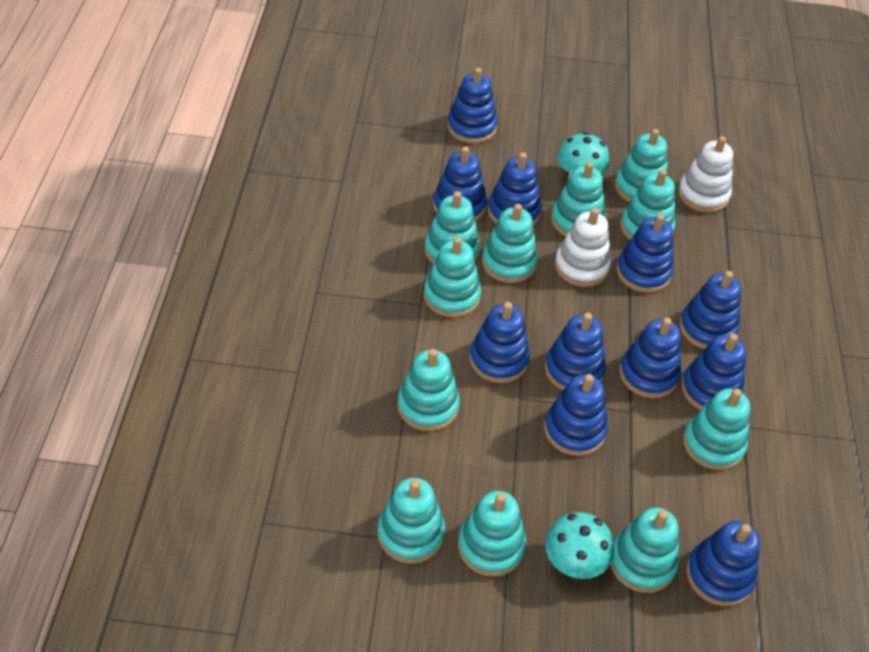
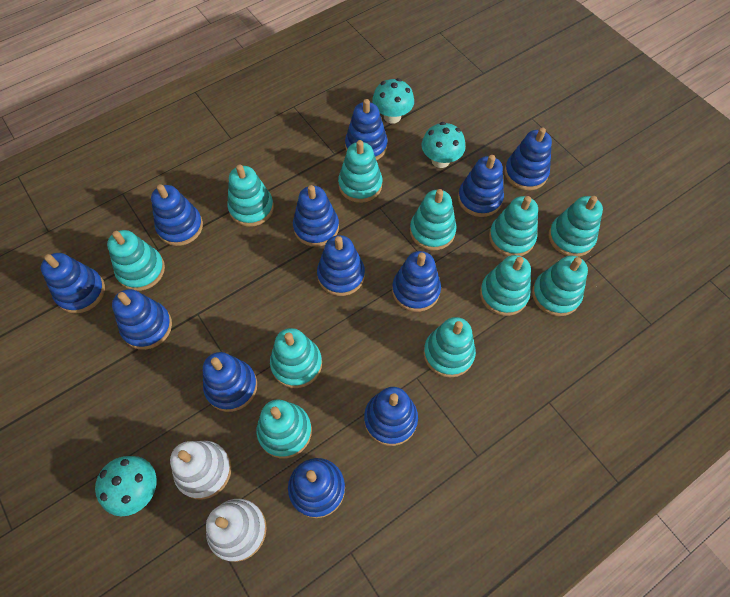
blue stacking toy: 11 -> 12
turquoise mushroom: 2 -> 3

